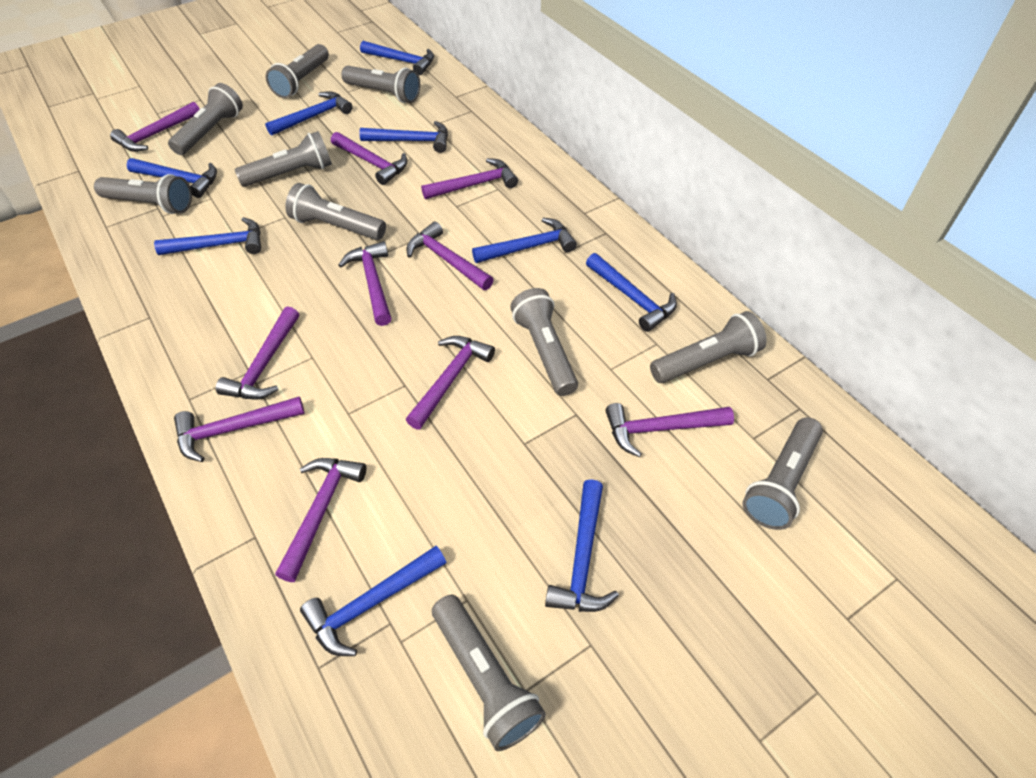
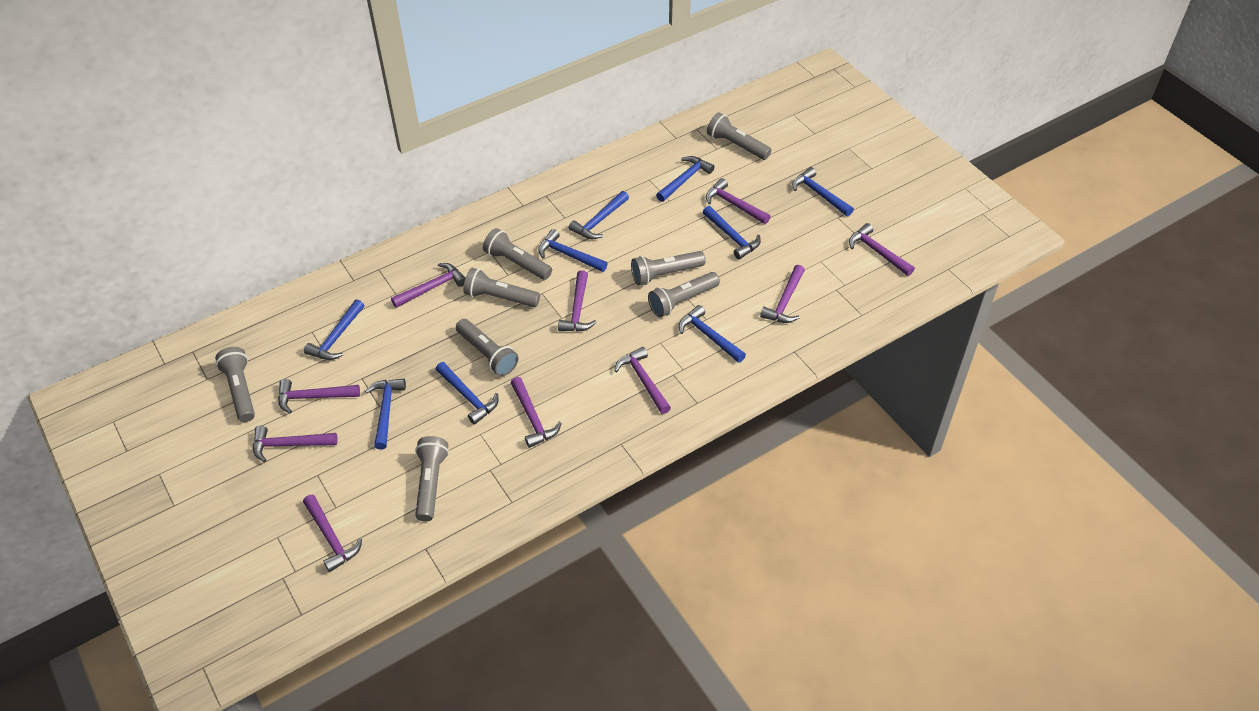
grey flashlight: 10 -> 8

